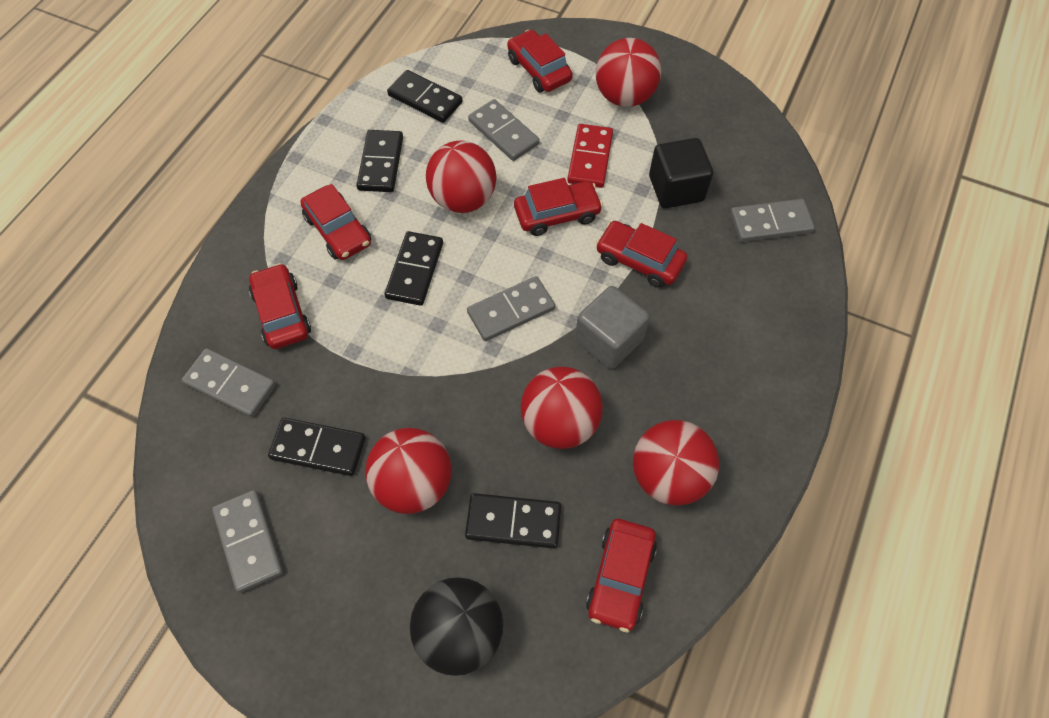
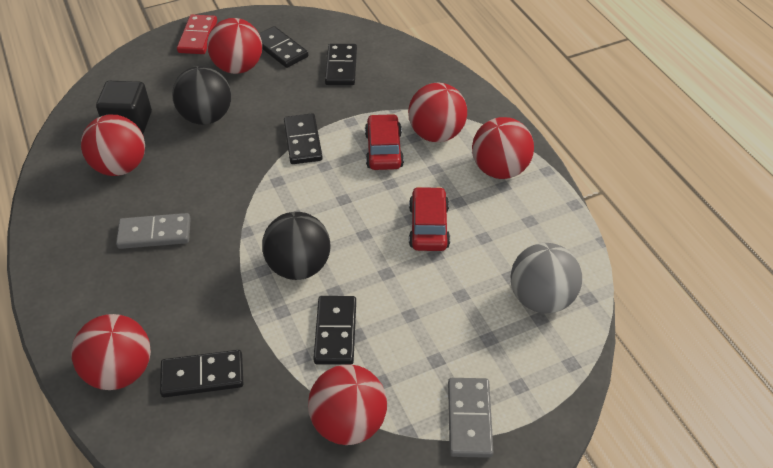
black ball: 1 -> 2
grey ball: 0 -> 1
grey cube: 1 -> 0
grey domino: 5 -> 2
red ball: 5 -> 6
red car: 6 -> 2

